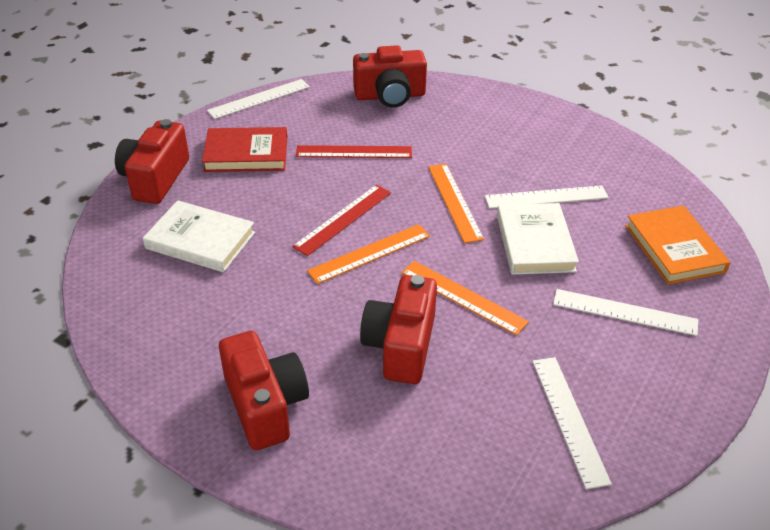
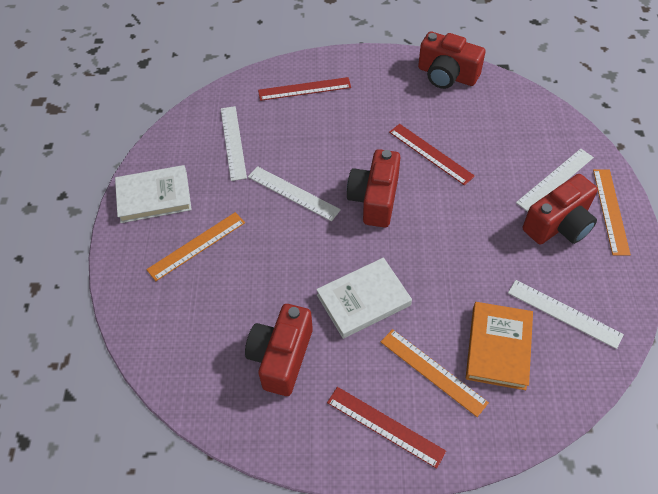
red book: 1 -> 0
red ruler: 2 -> 3

